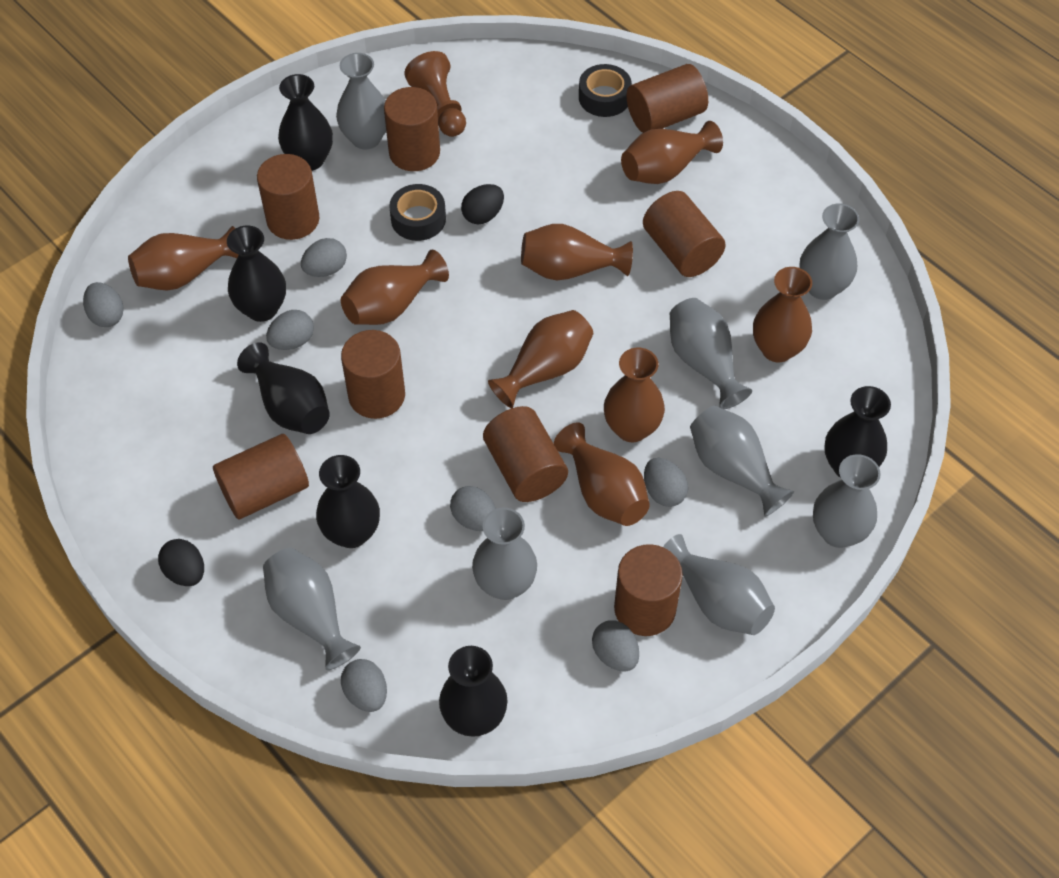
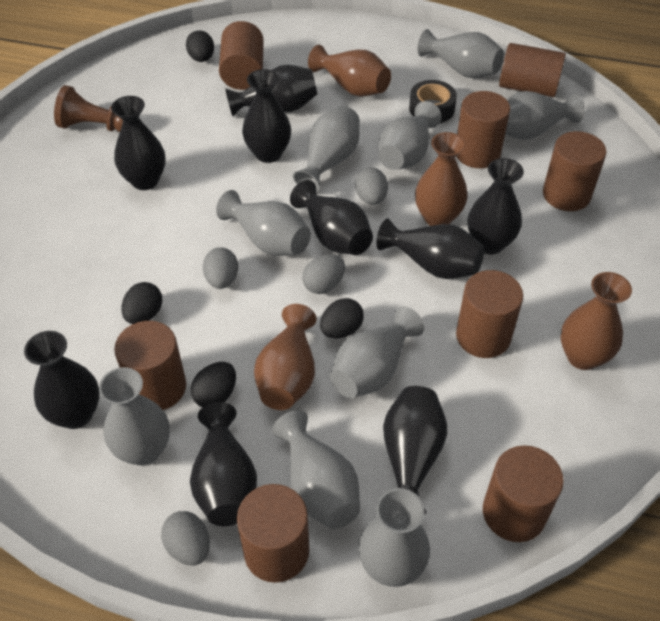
black egg: 2 -> 4
black tape: 2 -> 1
black vase: 6 -> 9
brown vase: 8 -> 4
grey egg: 7 -> 4
grey vase: 8 -> 9

